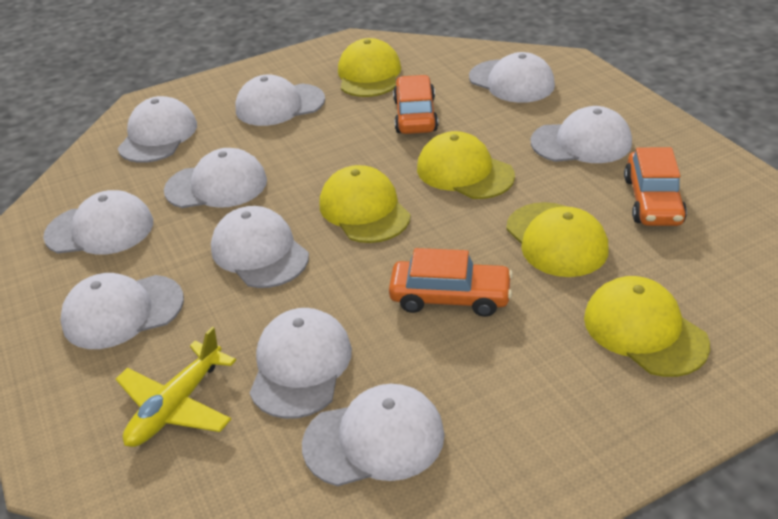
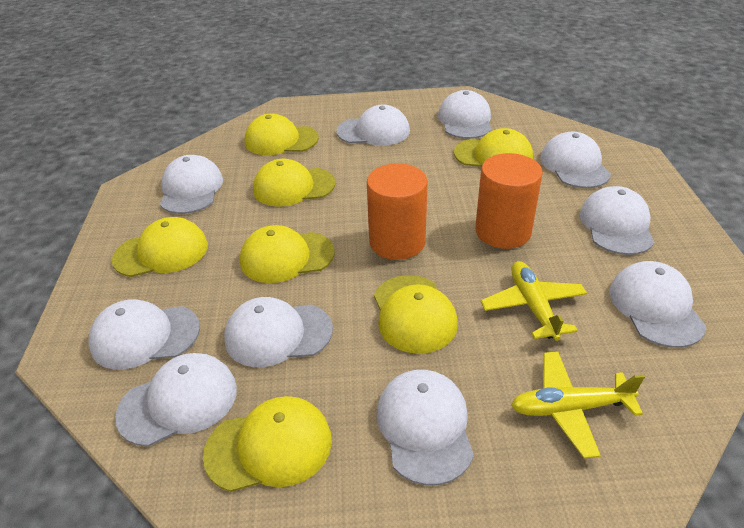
orange car: 3 -> 0
orange cylinder: 0 -> 2
yellow cap: 5 -> 7
yellow plane: 1 -> 2

